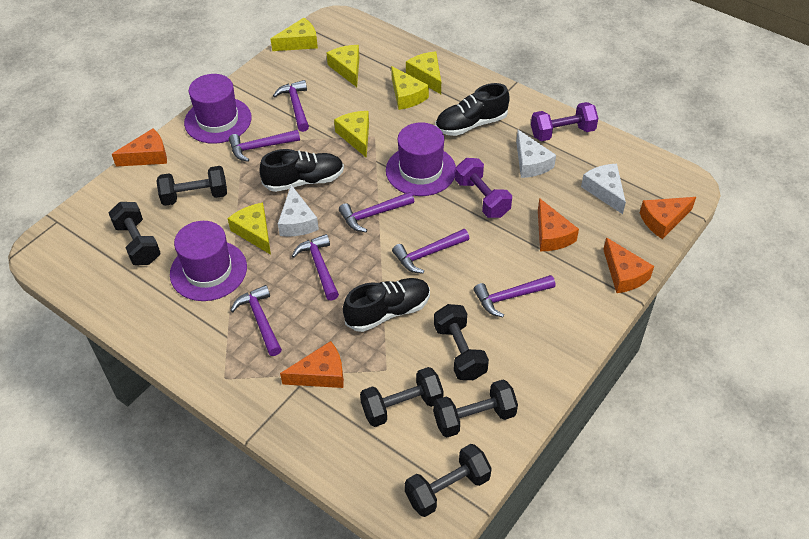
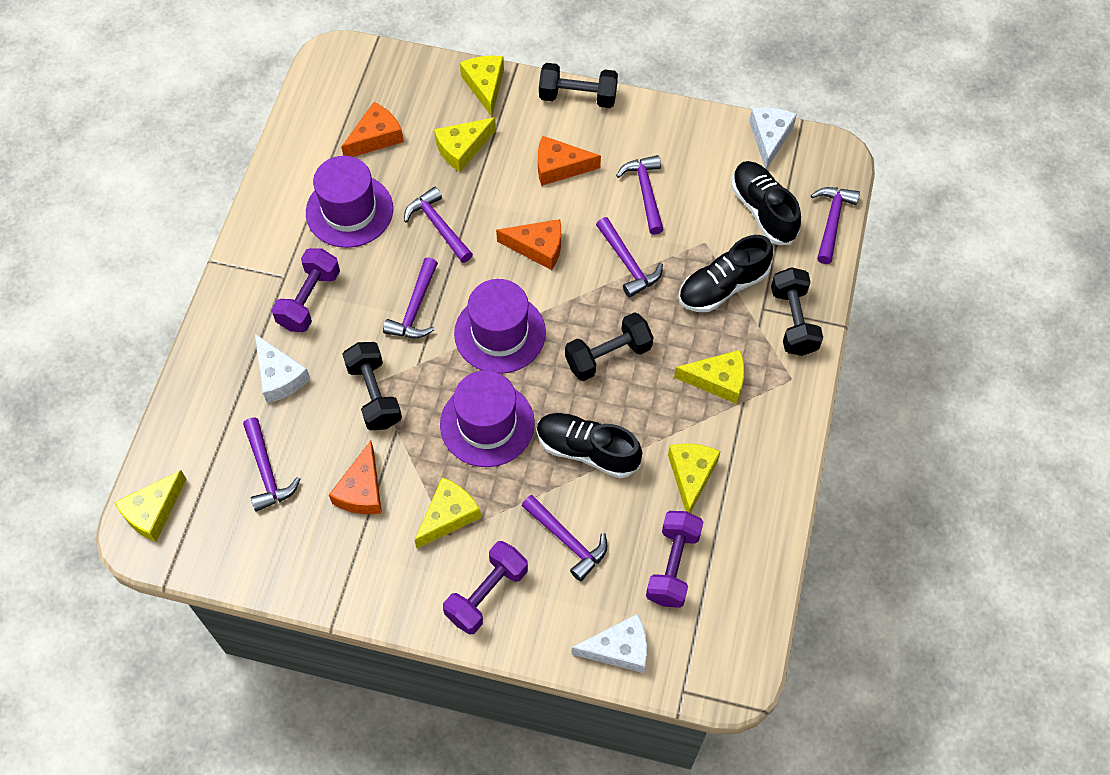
black dumbbell: 6 -> 4
orange cheese: 5 -> 4
purple dumbbell: 2 -> 3

